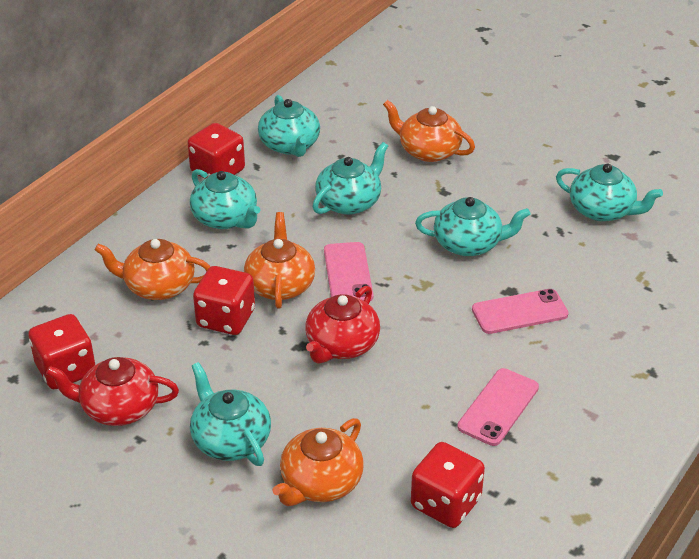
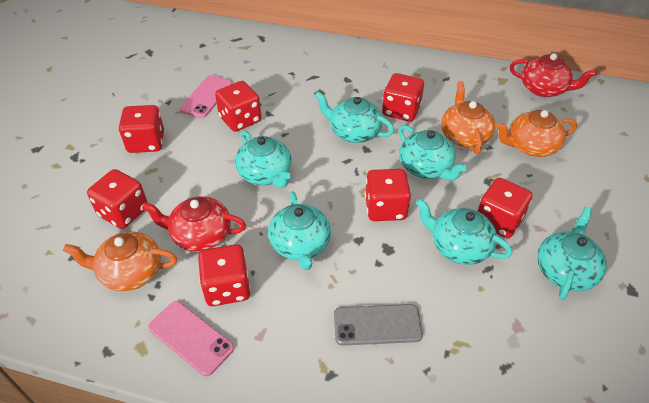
grey phone: 0 -> 1
orange teapot: 4 -> 3
pink phone: 3 -> 2
red dice: 4 -> 7

